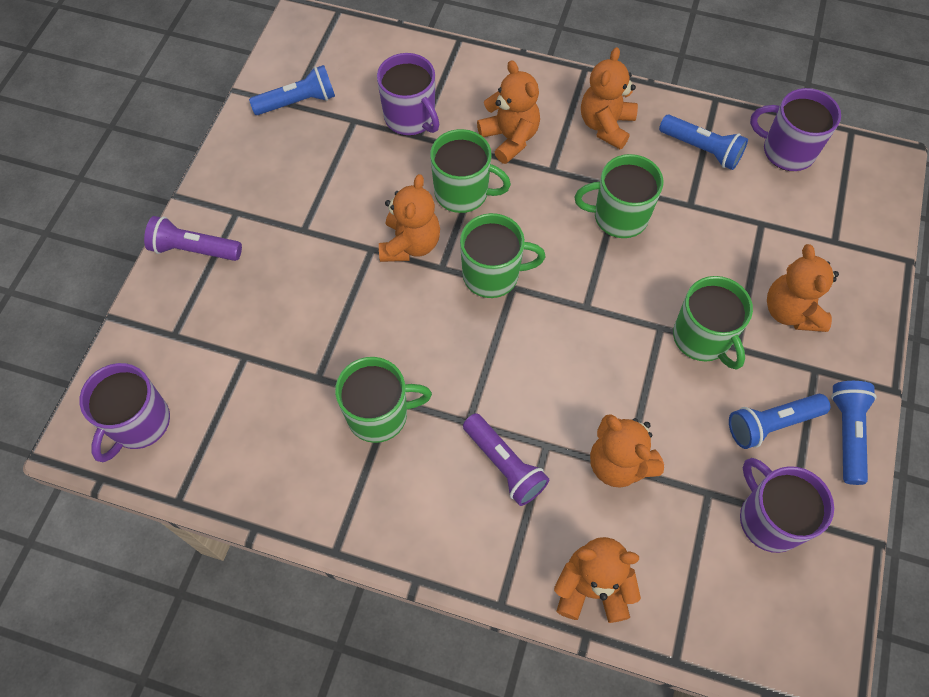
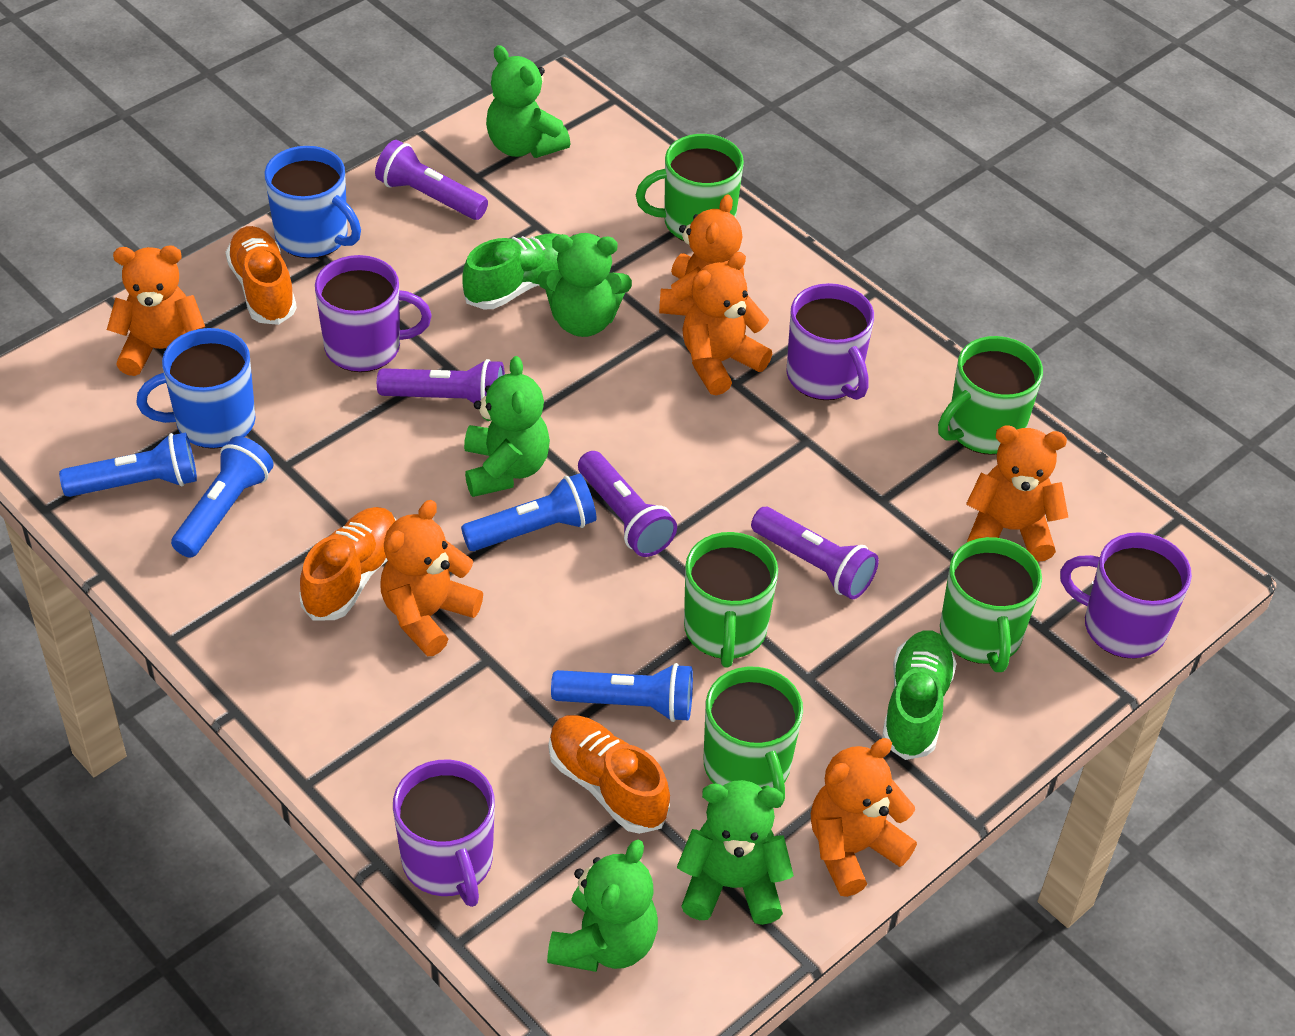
blue mug: 0 -> 2
green shoe: 0 -> 2
green teddy bear: 0 -> 5
orange shoe: 0 -> 3
purple flashlight: 2 -> 4

